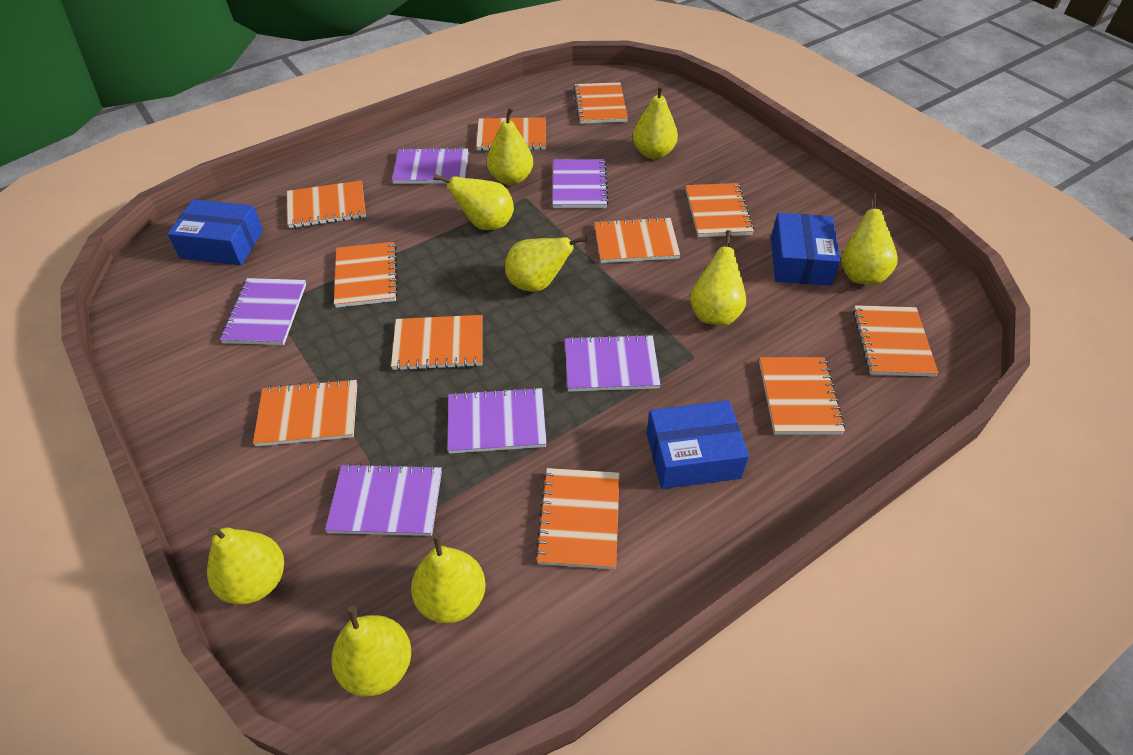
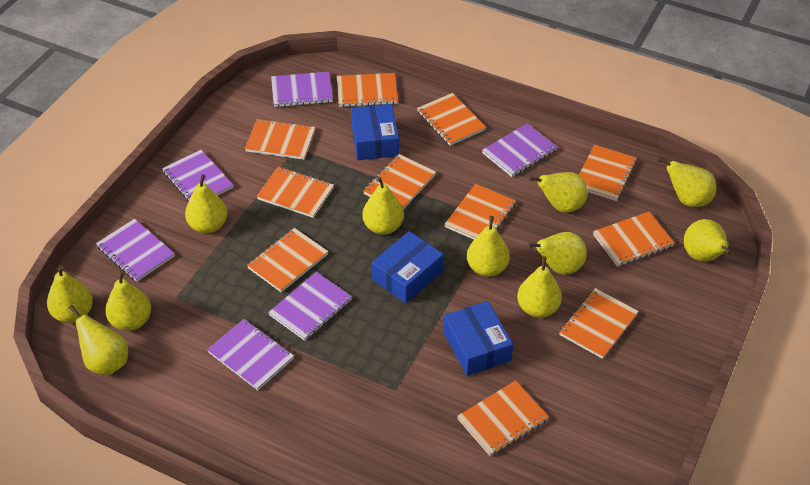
yellow pear: 9 -> 11

